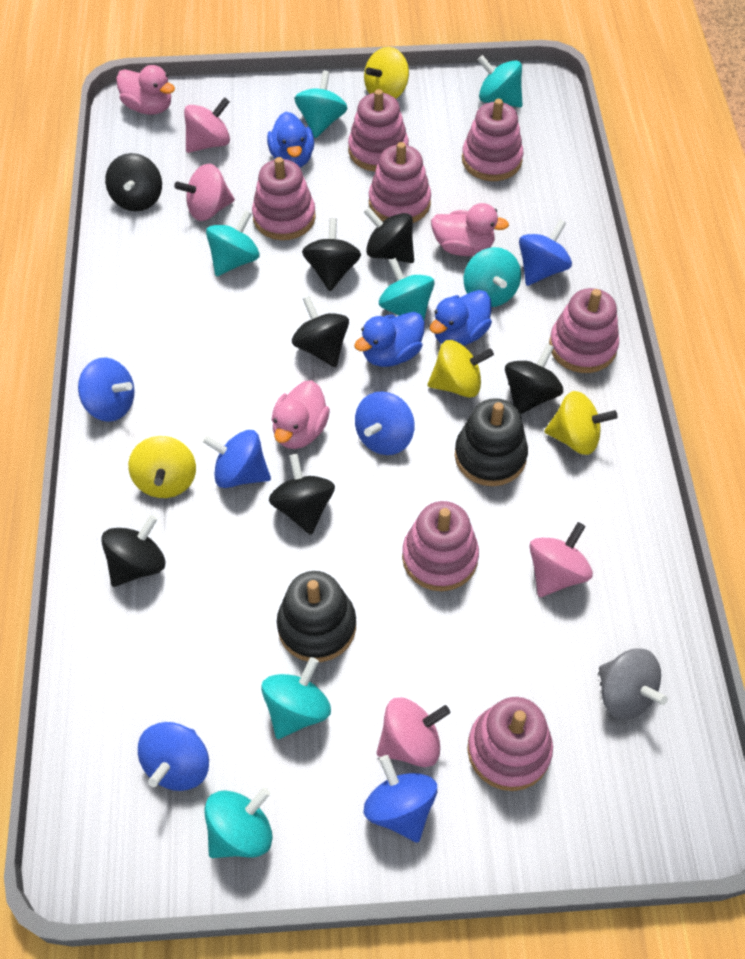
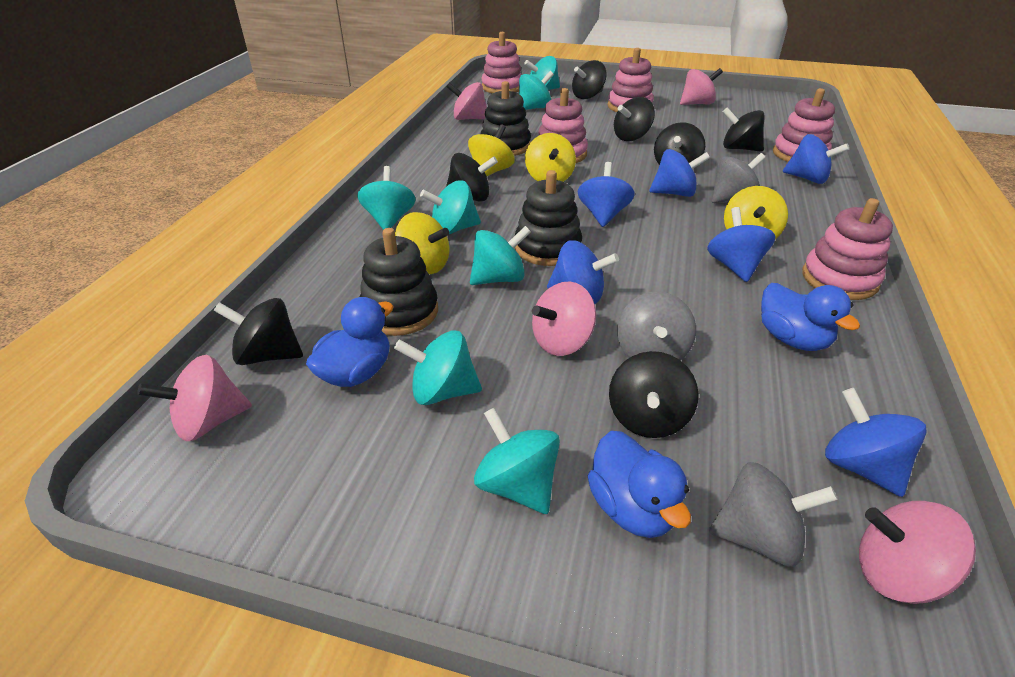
black stacking toy: 2 -> 3
grey spinning top: 1 -> 3
pink duck: 3 -> 0
pink spinning top: 4 -> 5
pink stacking toy: 7 -> 5

